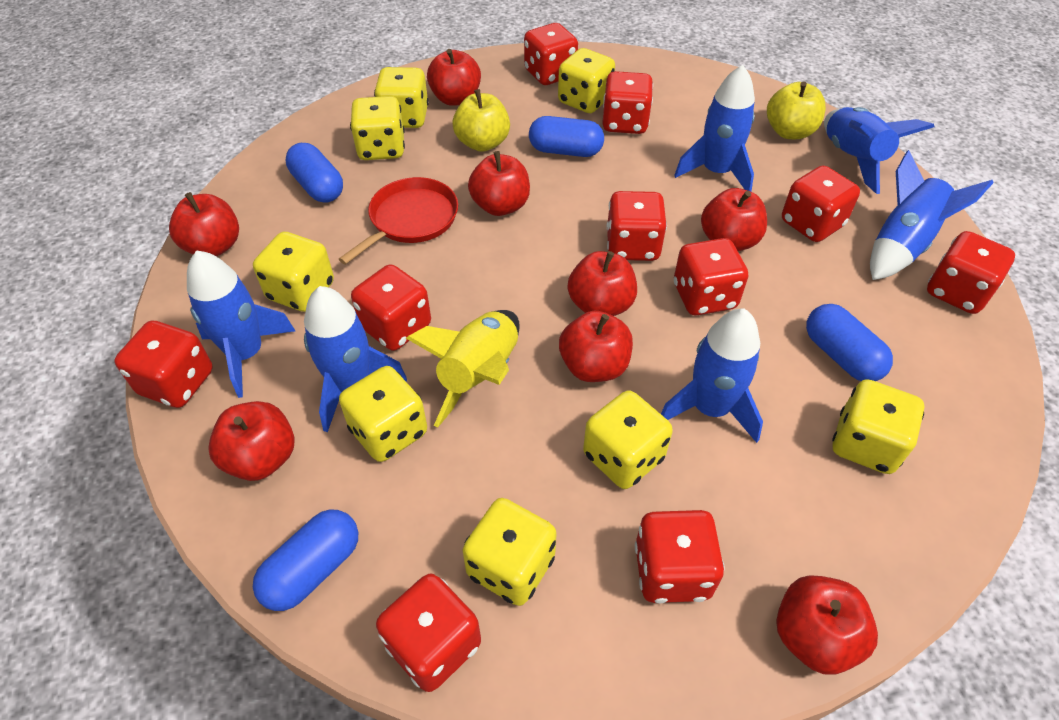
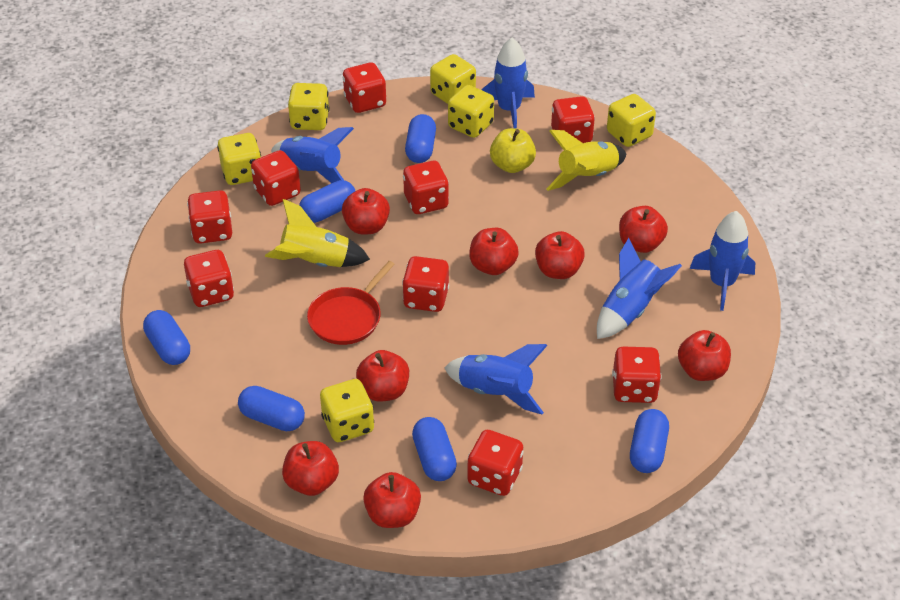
blue capsule: 4 -> 6
blue rocket: 6 -> 5
red dice: 10 -> 9
yellow apple: 2 -> 1
yellow dice: 8 -> 6
yellow rocket: 1 -> 2

